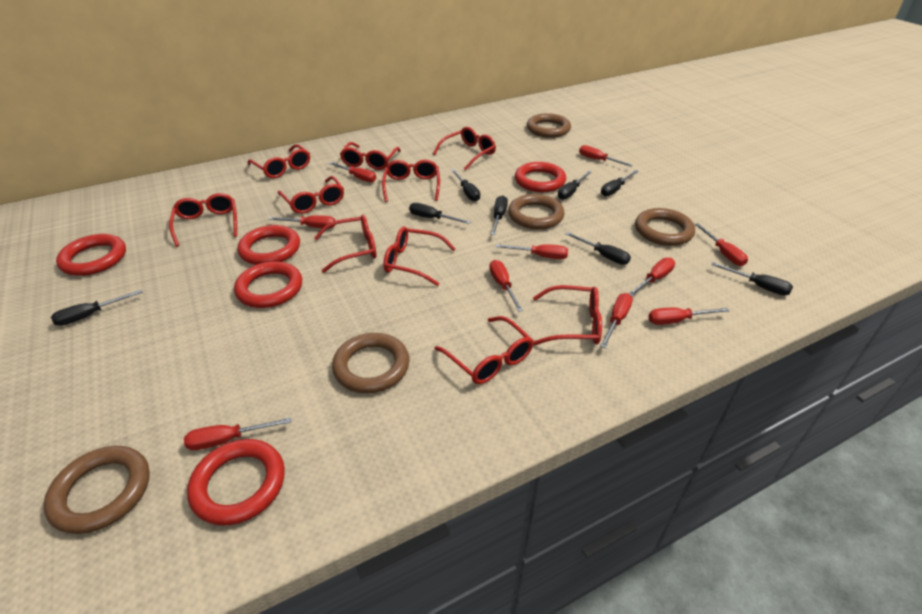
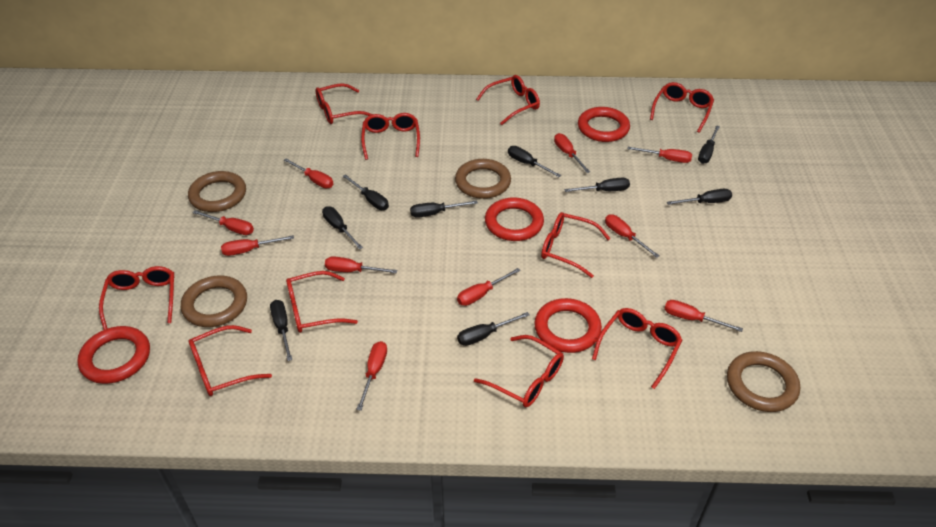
black screwdriver: 8 -> 9
brown ring: 5 -> 4
red ring: 5 -> 4

